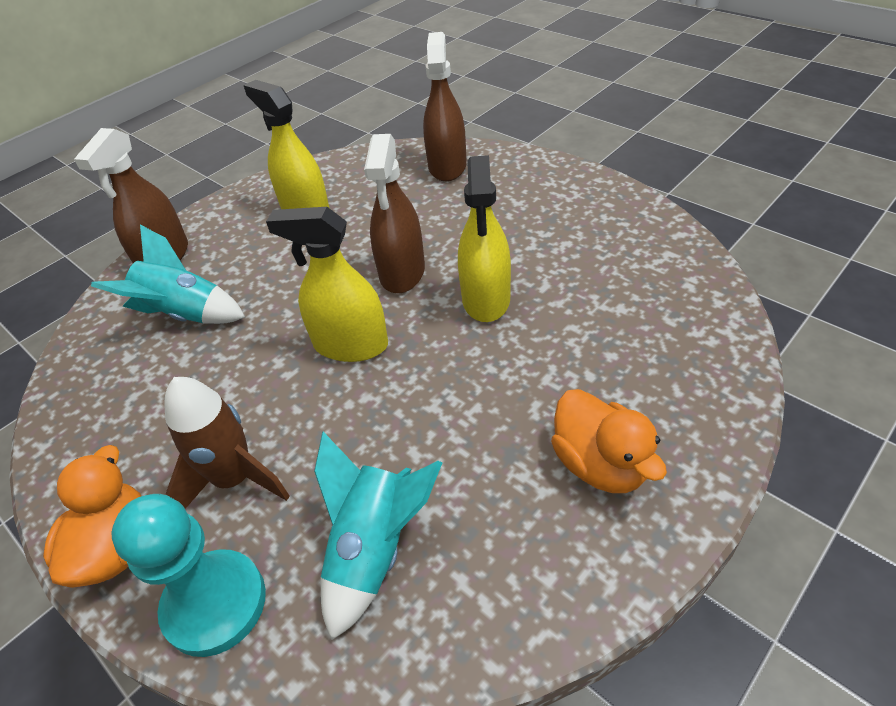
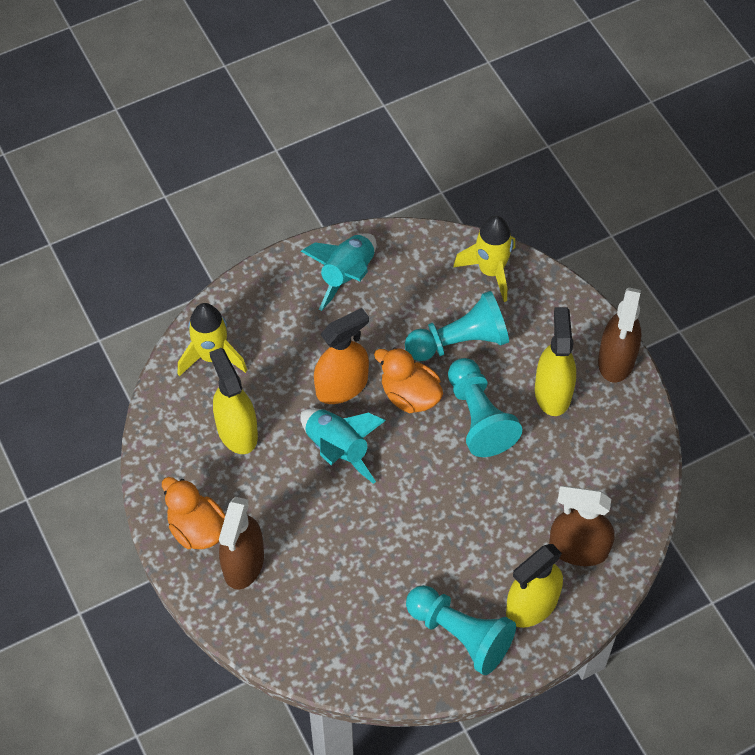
brown rocket: 1 -> 0
orange spray bottle: 0 -> 1
turquoise pawn: 1 -> 3
yellow rocket: 0 -> 2

